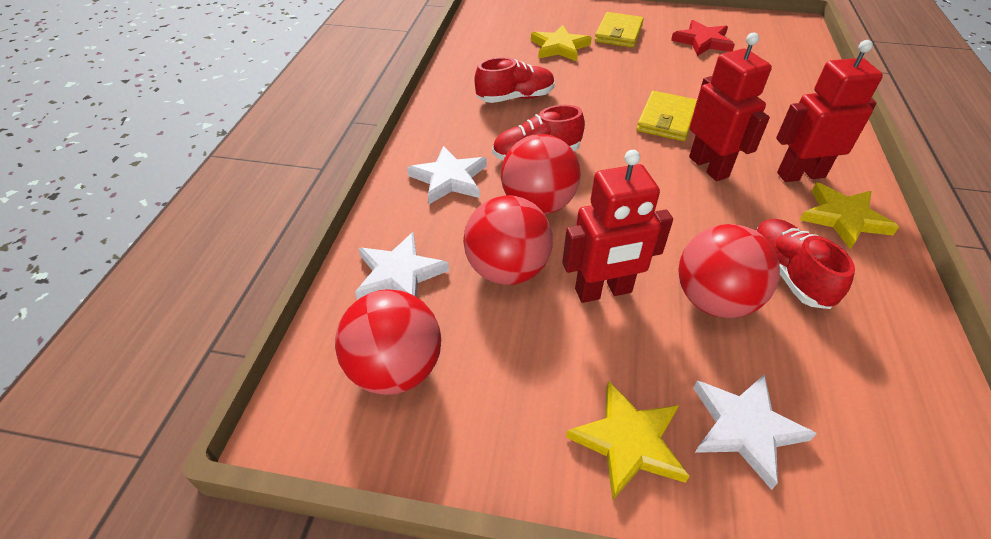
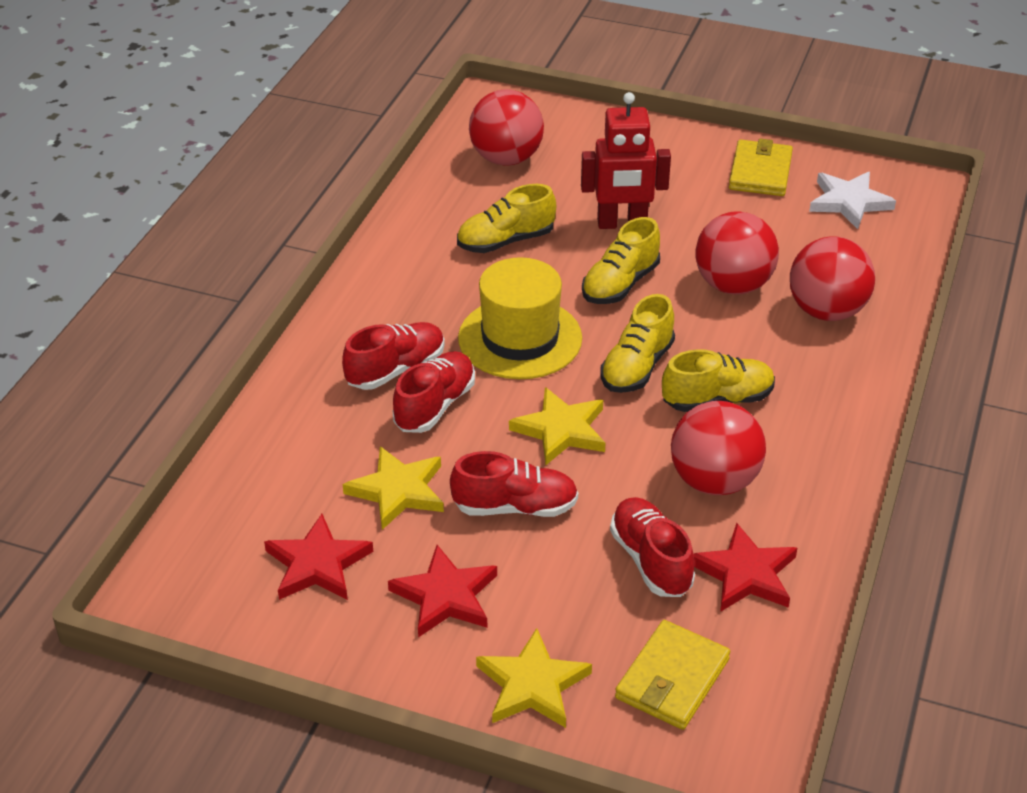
red robot: 3 -> 1
red shoe: 3 -> 4
red star: 1 -> 3
white star: 3 -> 1
yellow hat: 0 -> 1
yellow shoe: 0 -> 4

